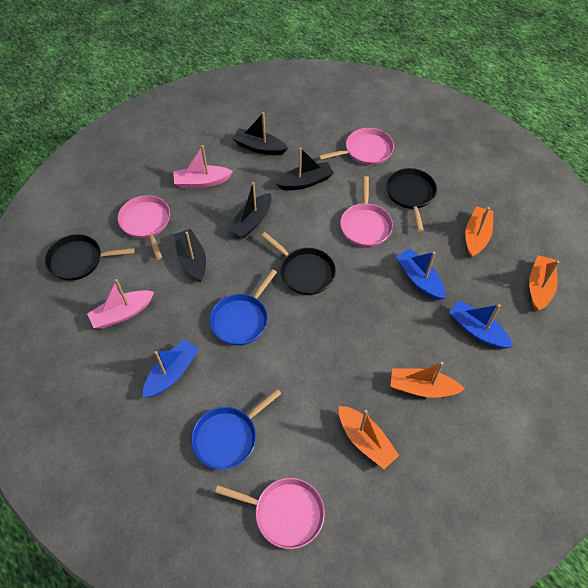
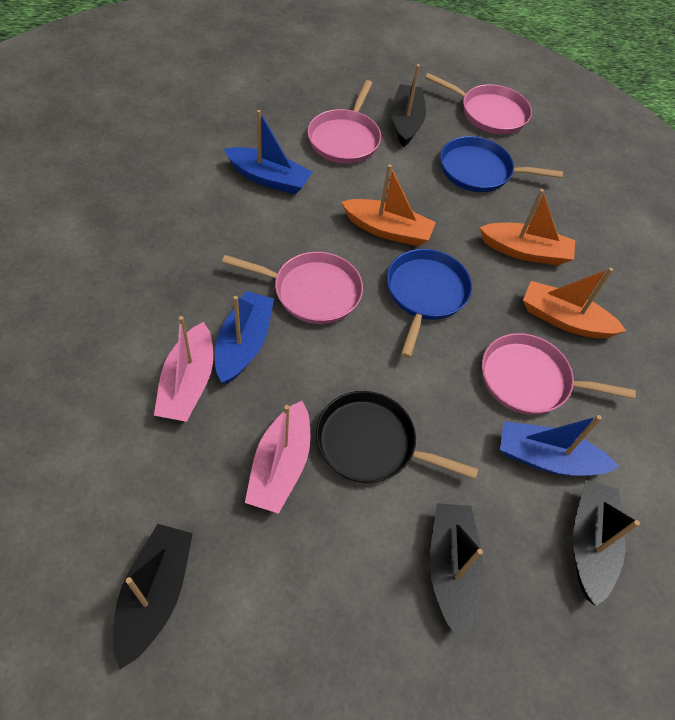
black pan: 3 -> 1
orange boat: 4 -> 3

